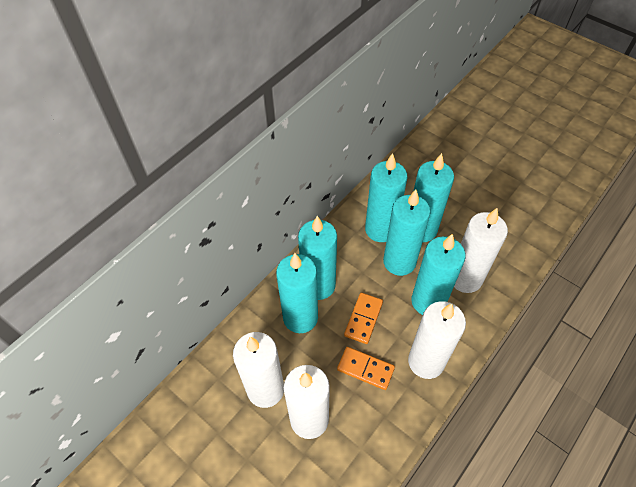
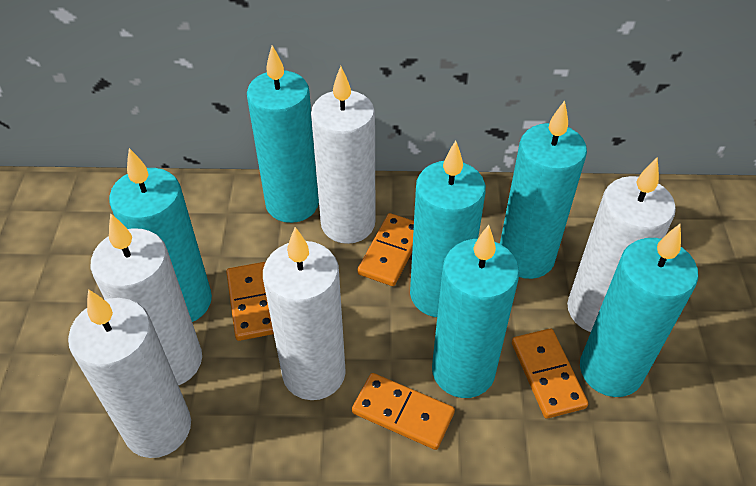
orange domino: 2 -> 4
white candle: 4 -> 5

